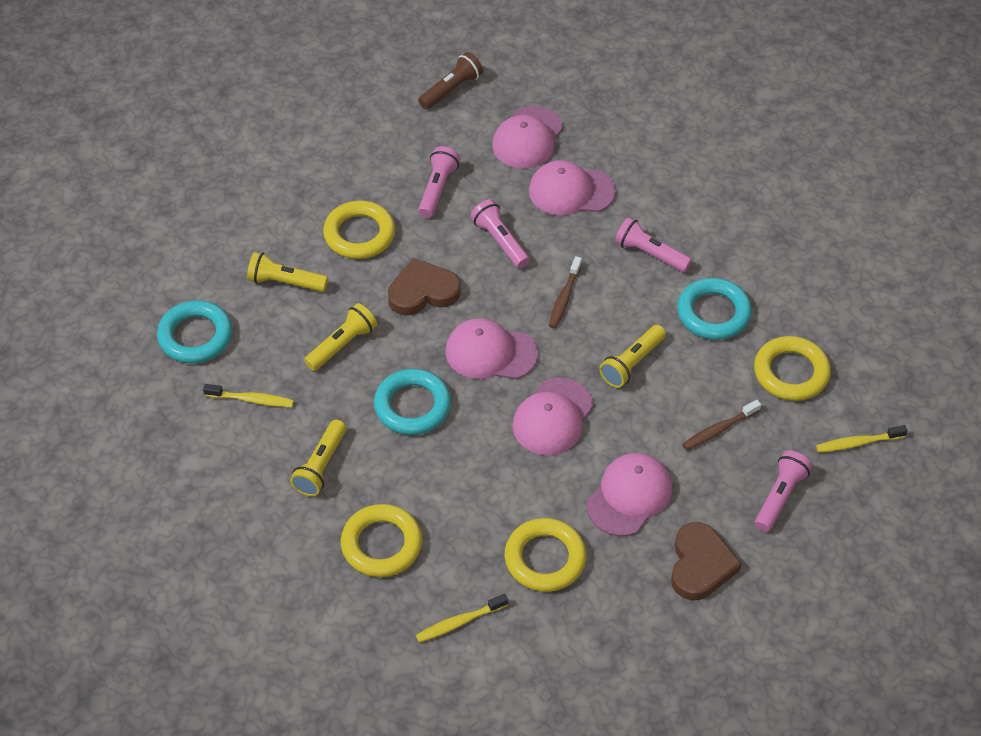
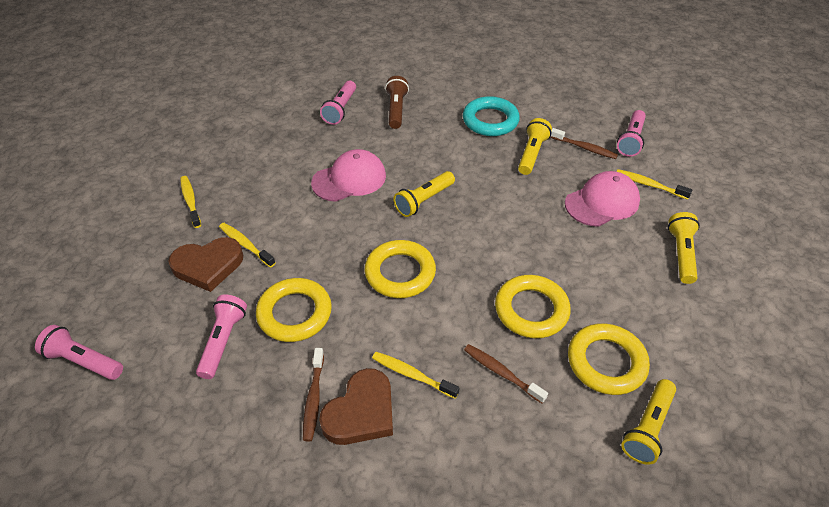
brown toothbrush: 2 -> 3
pink cap: 5 -> 2
turquoise ring: 3 -> 1
yellow toothbrush: 3 -> 4

